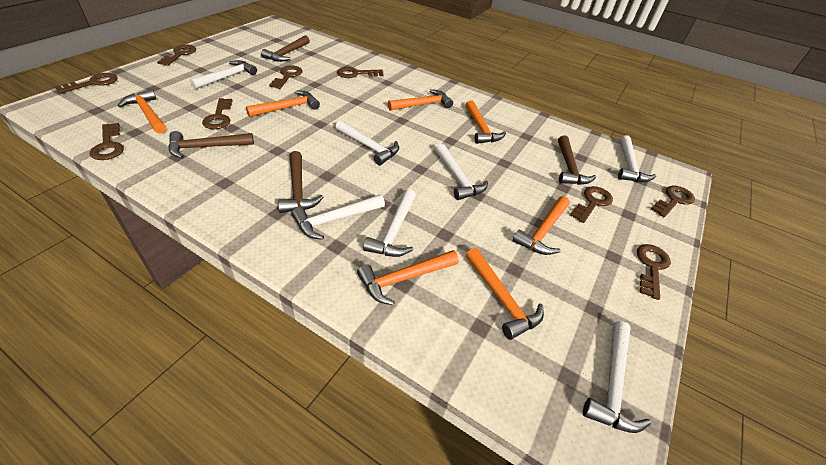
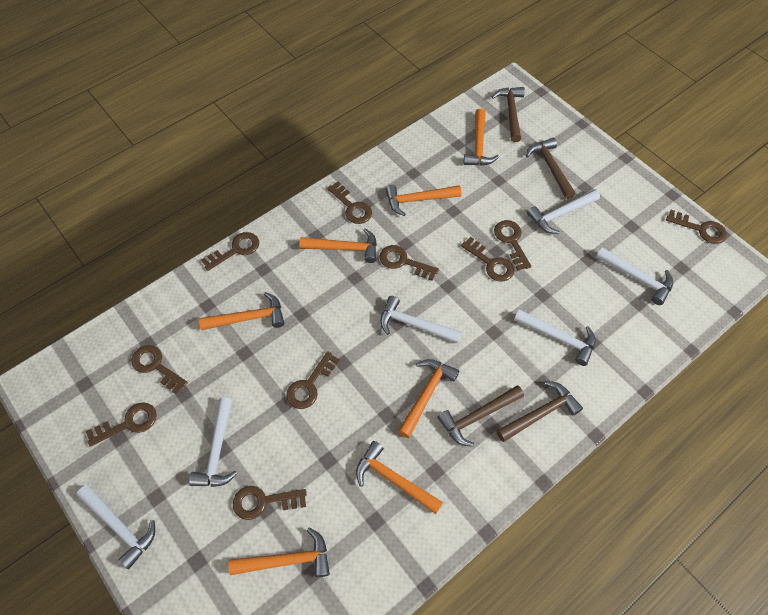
brown key: 9 -> 10
white hammer: 7 -> 6

